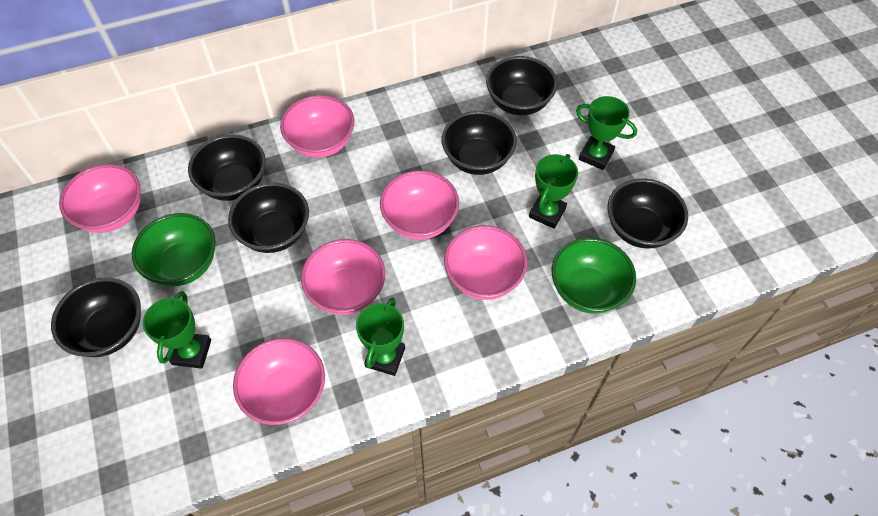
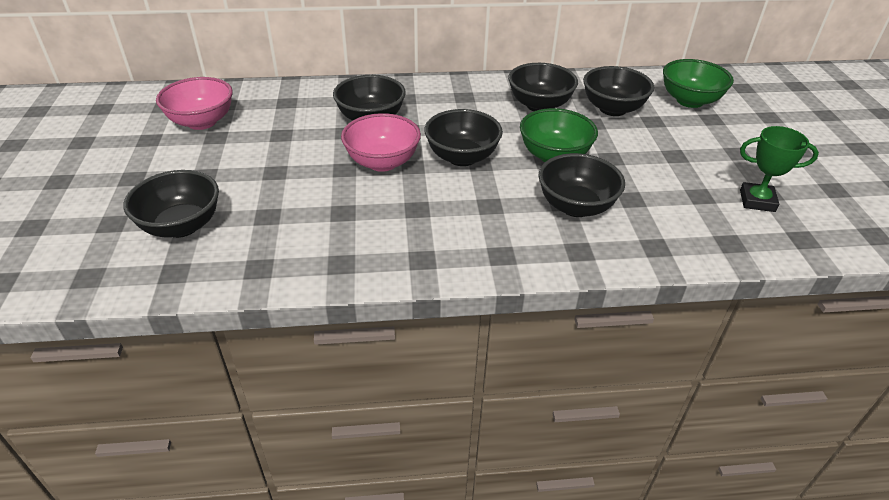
green trophy: 4 -> 1
pink bowl: 6 -> 2

